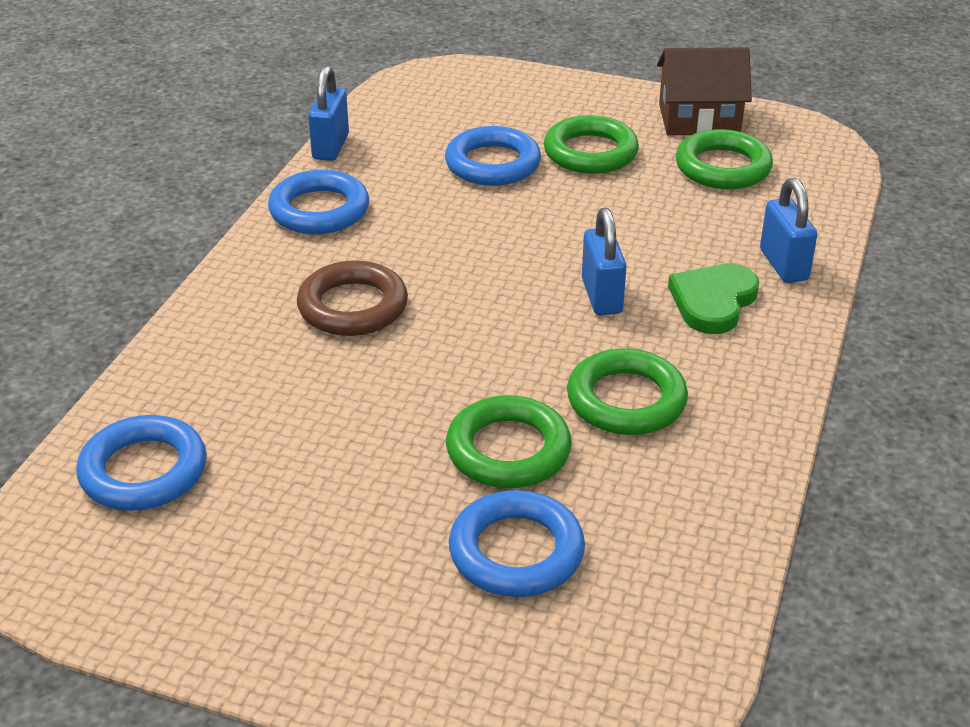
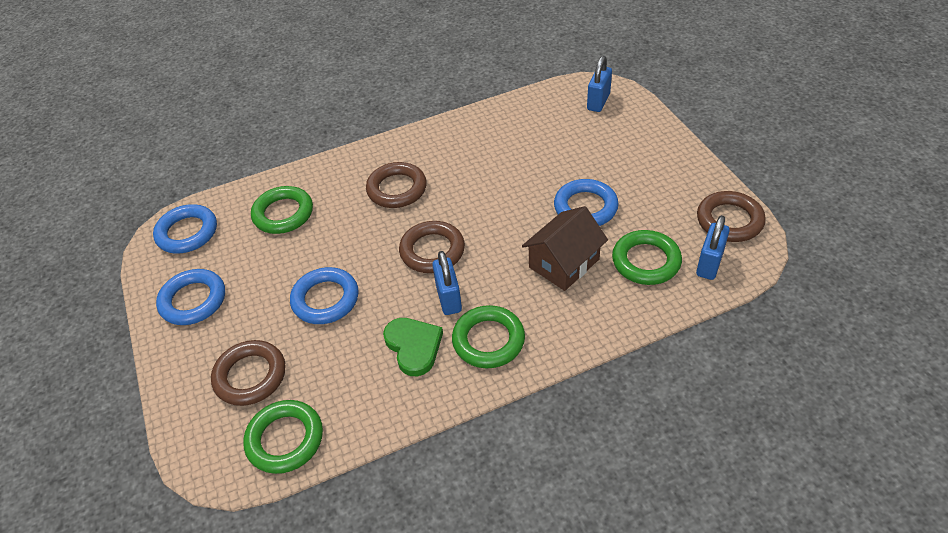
brown ring: 1 -> 4

